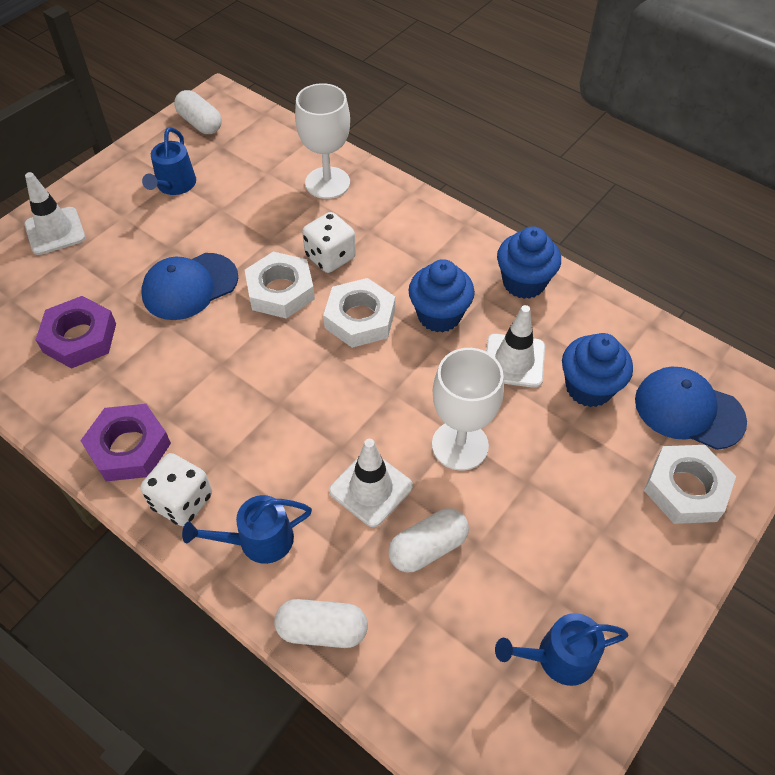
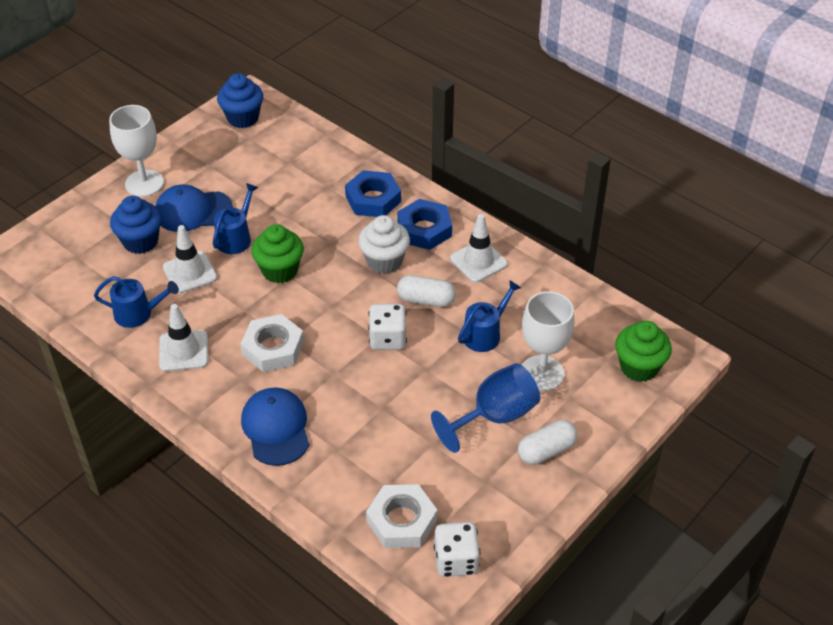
blue cupcake: 3 -> 2
blue goblet: 0 -> 1
blue nut: 0 -> 2
green cupcake: 0 -> 2
purple nut: 2 -> 0
white capsule: 3 -> 2
white cupcake: 0 -> 1
white nut: 3 -> 2

